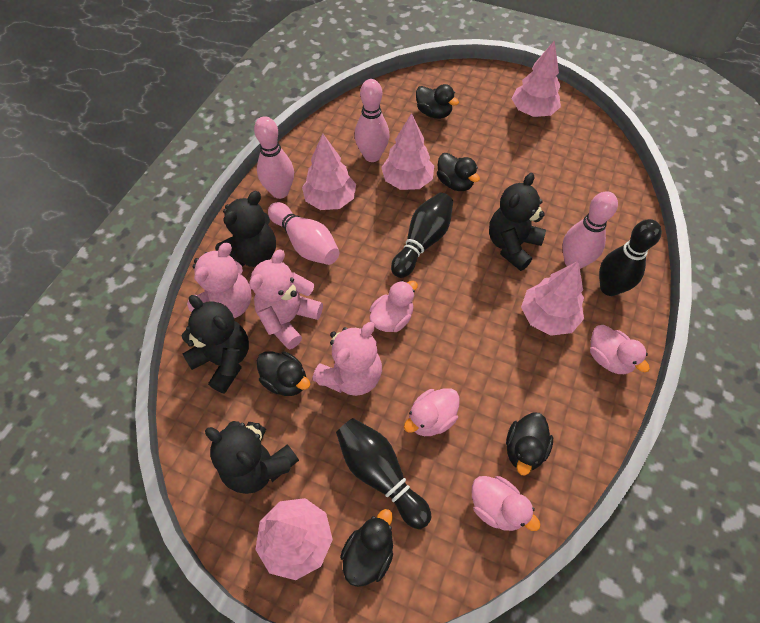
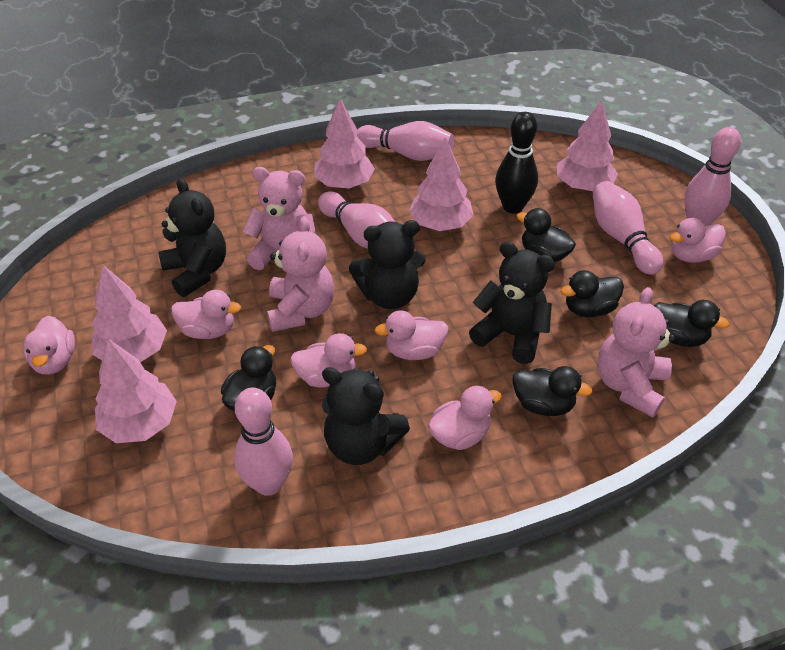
black bowling pin: 3 -> 1
pink bowling pin: 4 -> 5
pink duck: 4 -> 6

